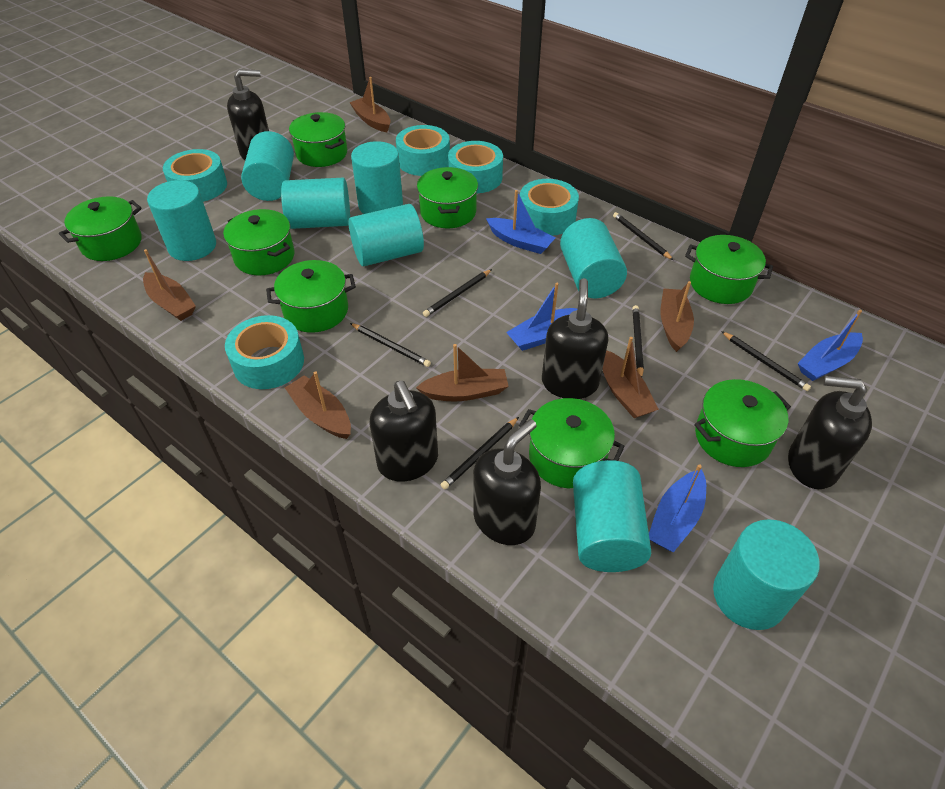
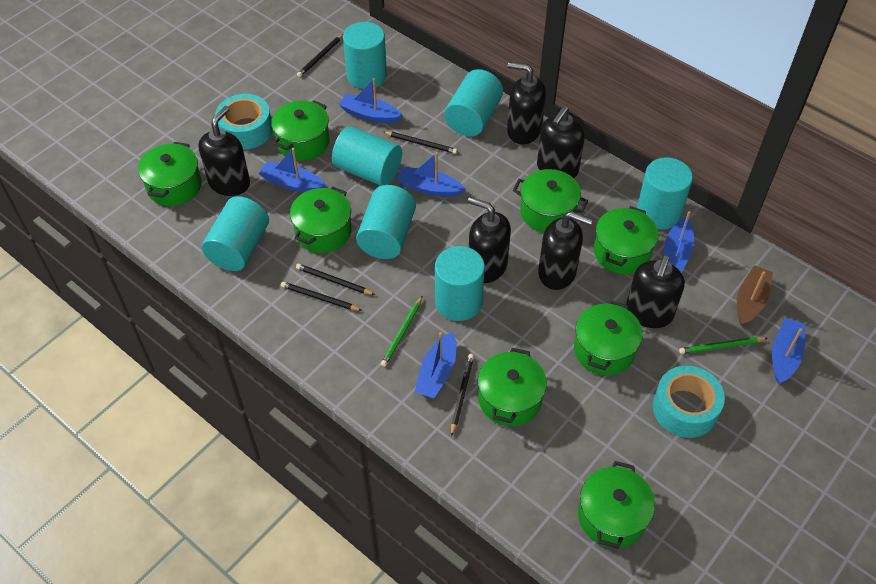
black pencil: 6 -> 5
black soap dispenser: 5 -> 6
blue boat: 4 -> 6
brown boat: 6 -> 1
green pencil: 0 -> 2
turquoise cylinder: 8 -> 7
turquoise tape: 5 -> 2

